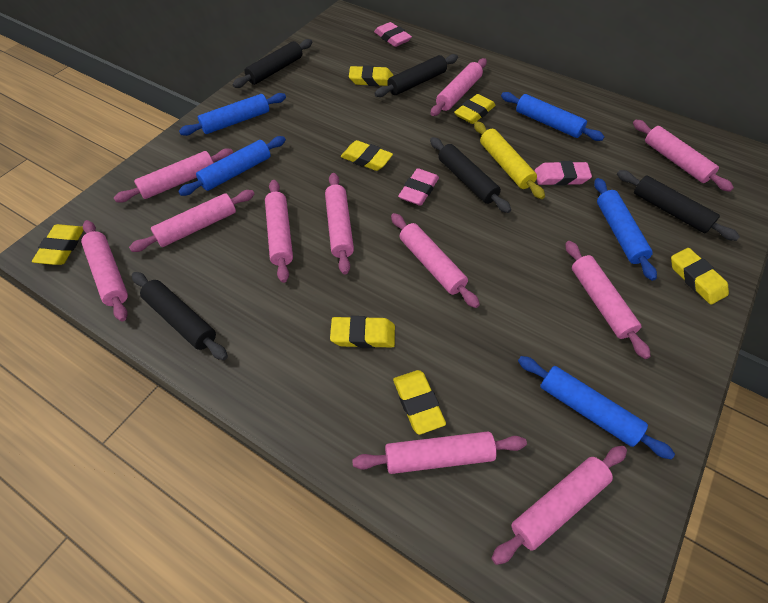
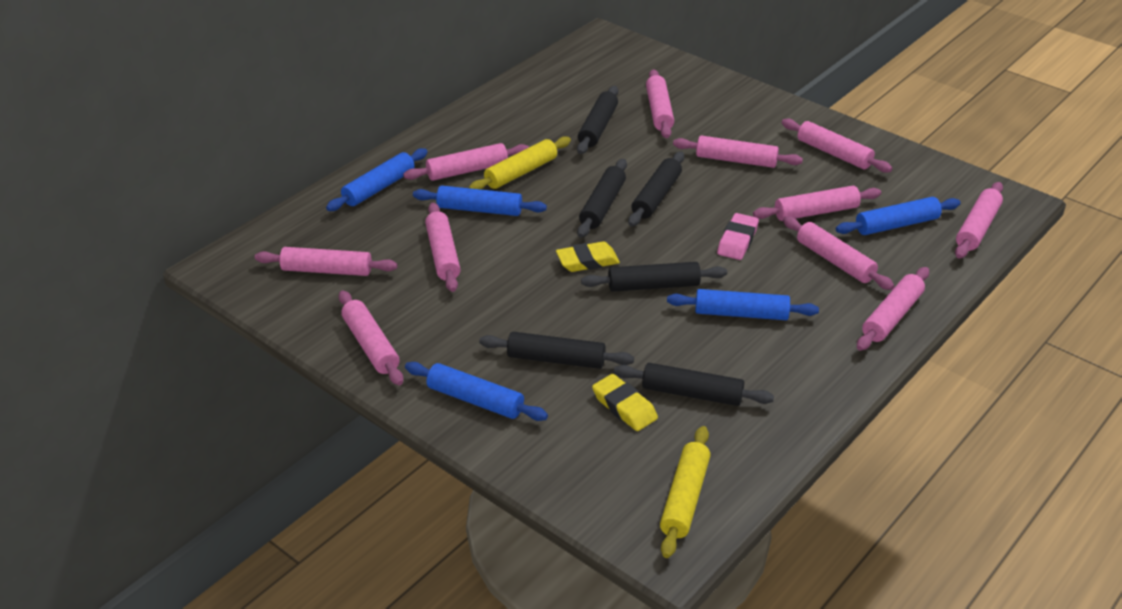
black rolling pin: 5 -> 6
pink eraser: 3 -> 1
yellow eraser: 7 -> 2
yellow rolling pin: 1 -> 2

